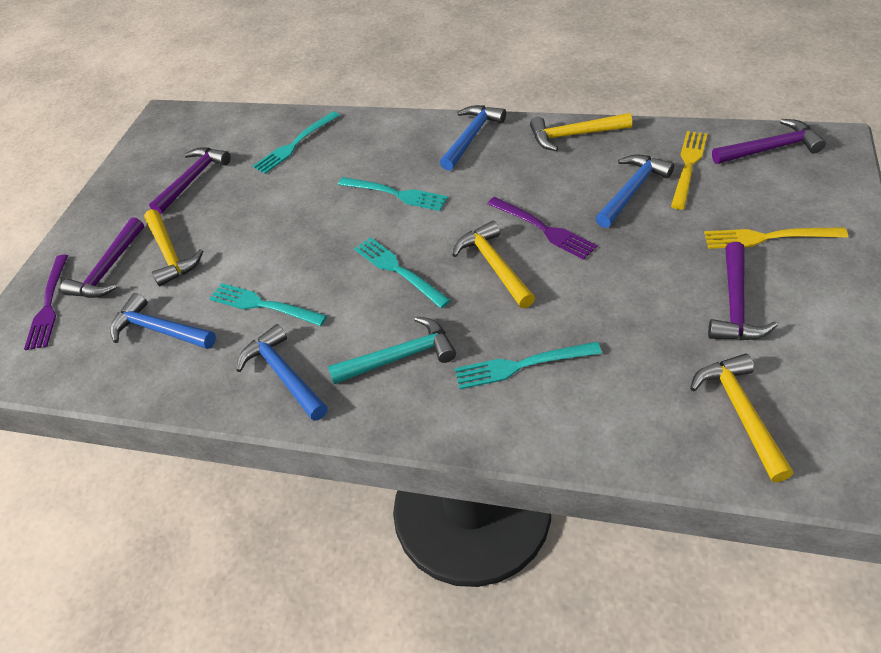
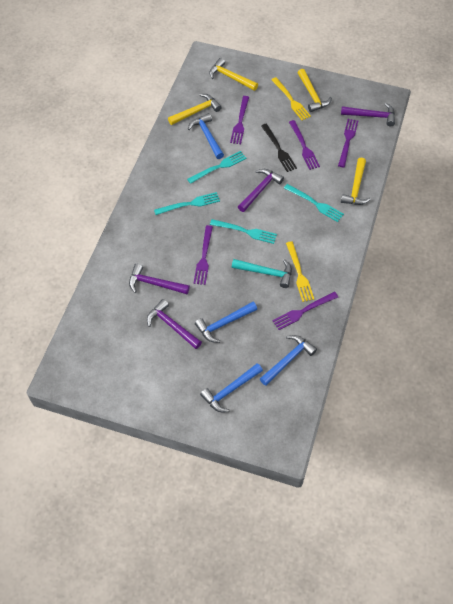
black fork: 0 -> 1
purple fork: 2 -> 5
turquoise fork: 5 -> 4

